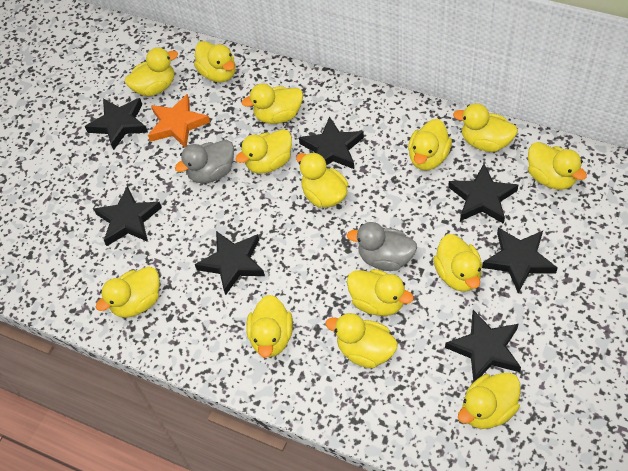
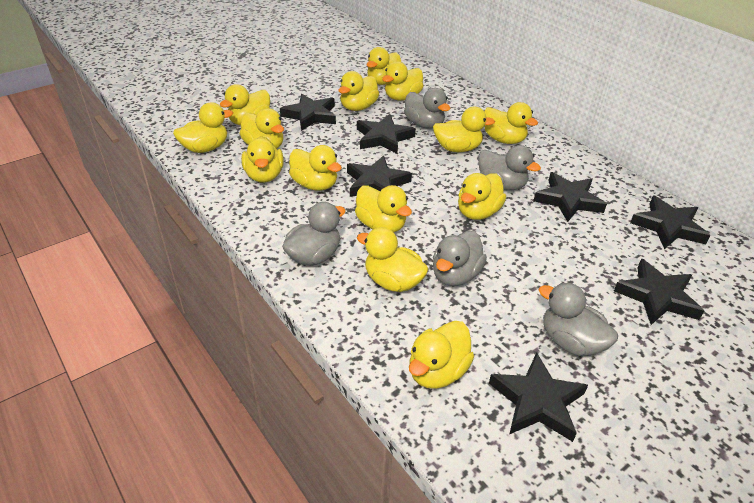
grey duck: 2 -> 5
orange star: 1 -> 0

